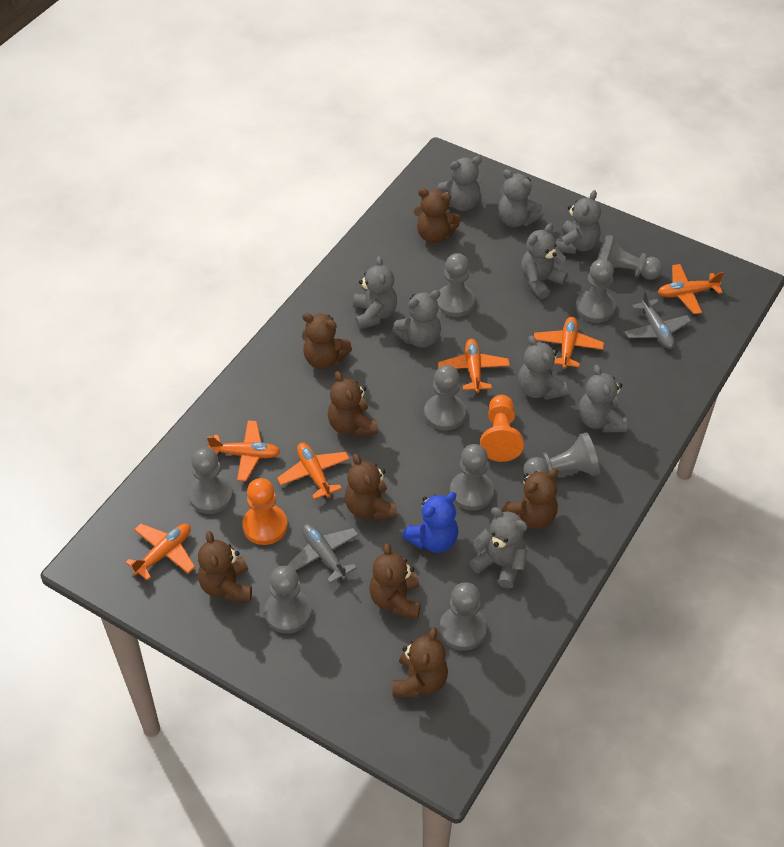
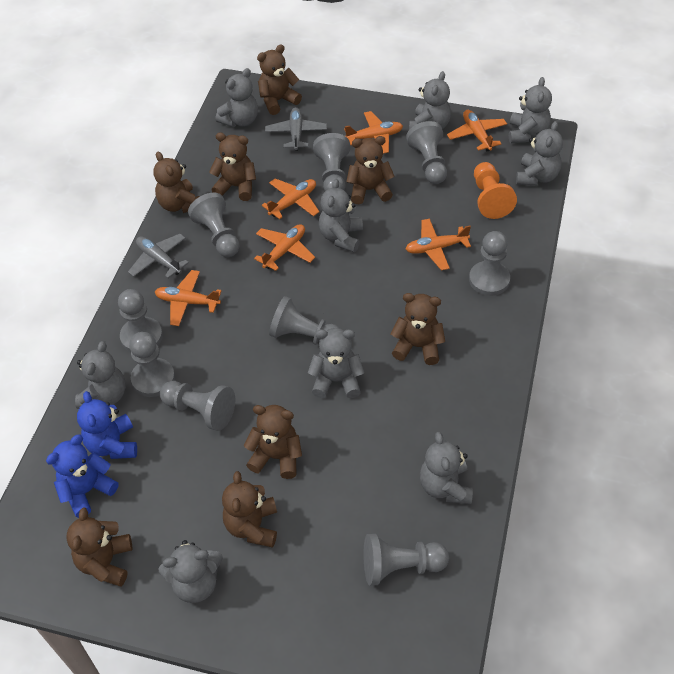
blue teddy bear: 1 -> 2
orange pawn: 2 -> 1

